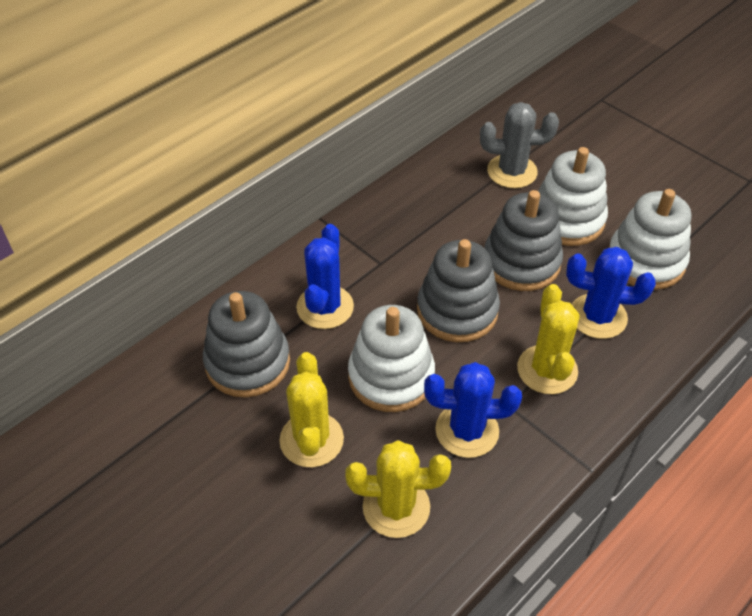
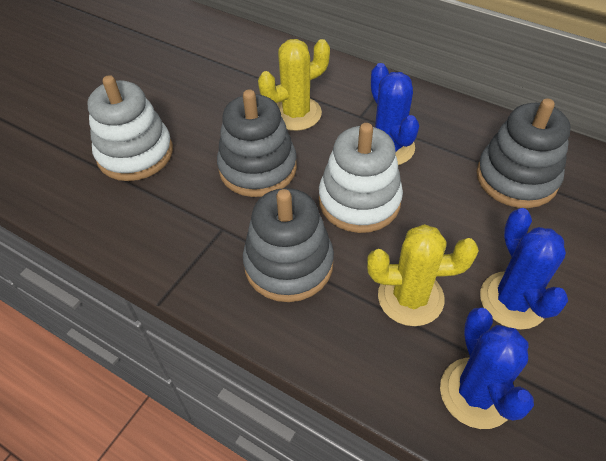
grey cactus: 1 -> 0
white stacking toy: 3 -> 2
yellow cactus: 3 -> 2

